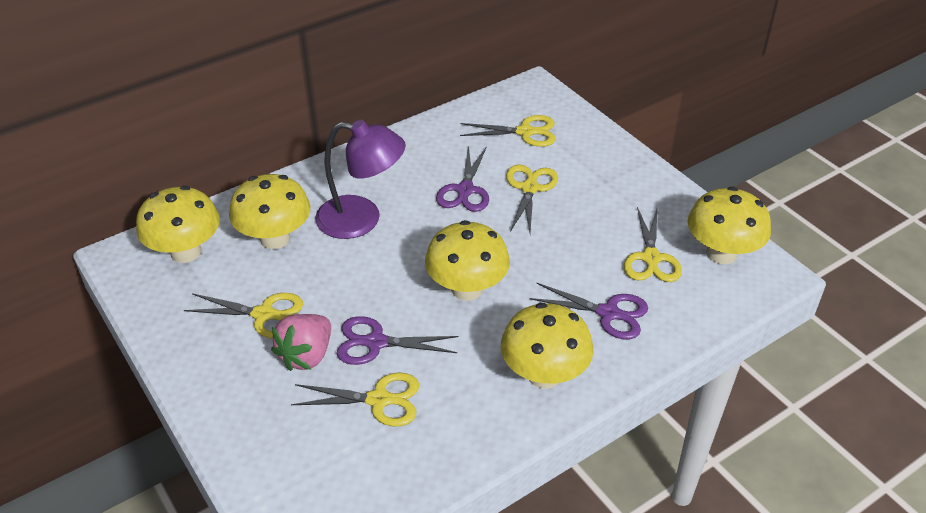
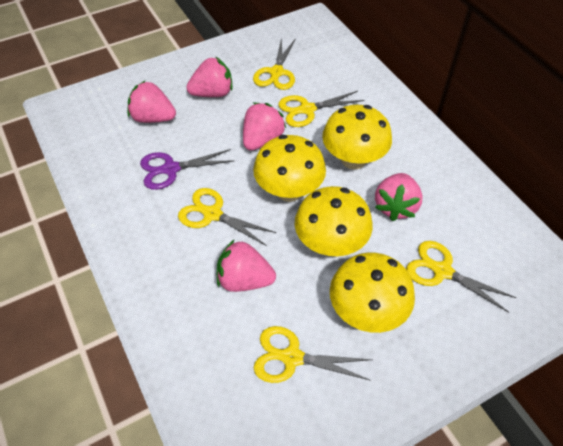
pink strawberry: 1 -> 5
purple lamp: 1 -> 0
purple scissors: 3 -> 1
yellow mushroom: 5 -> 4

